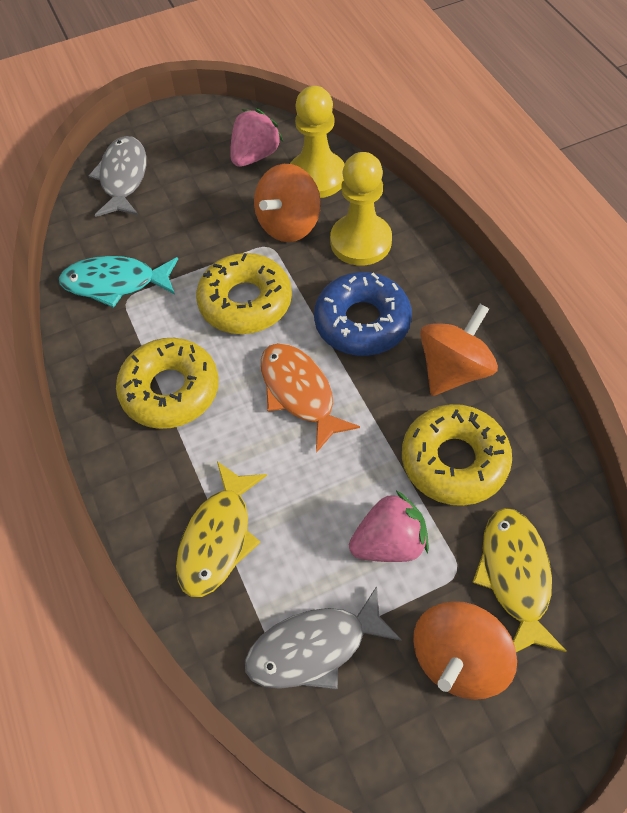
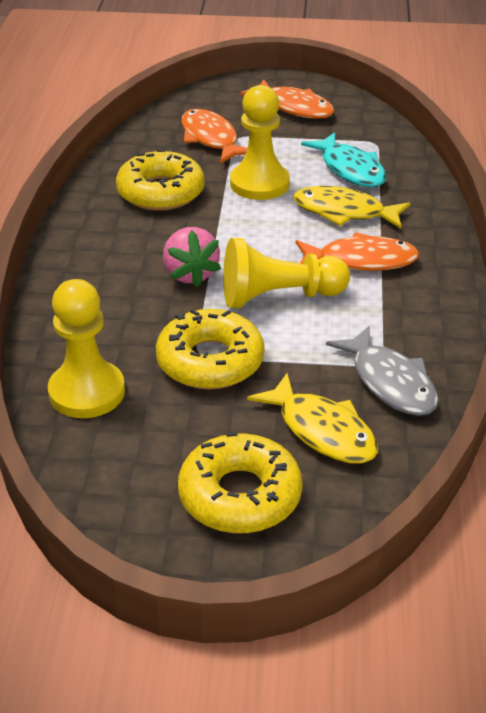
blue donut: 1 -> 0
grey fish: 2 -> 1
orange fish: 1 -> 3
orange spinning top: 3 -> 0
pink strawberry: 2 -> 1
yellow pawn: 2 -> 3

